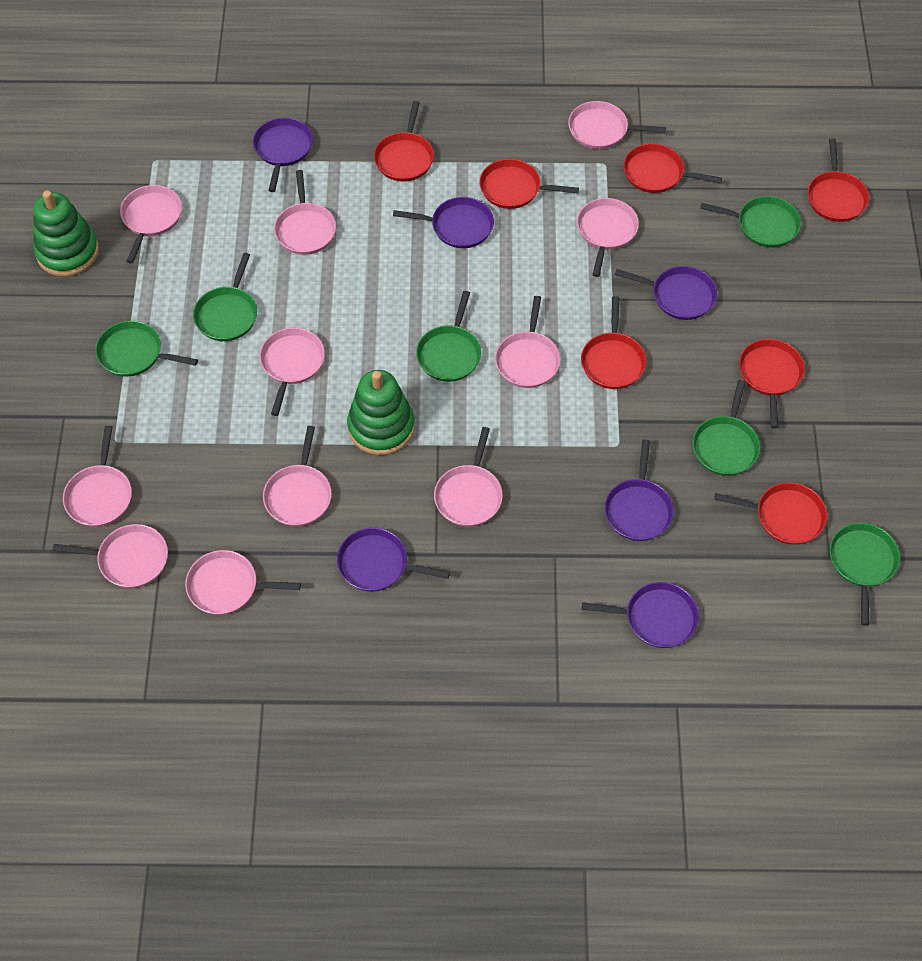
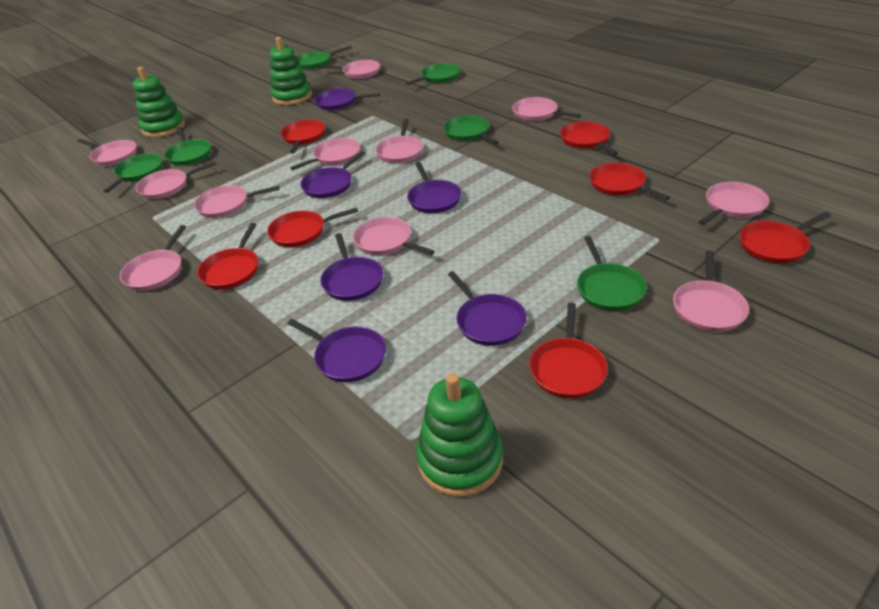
green stacking toy: 2 -> 3

